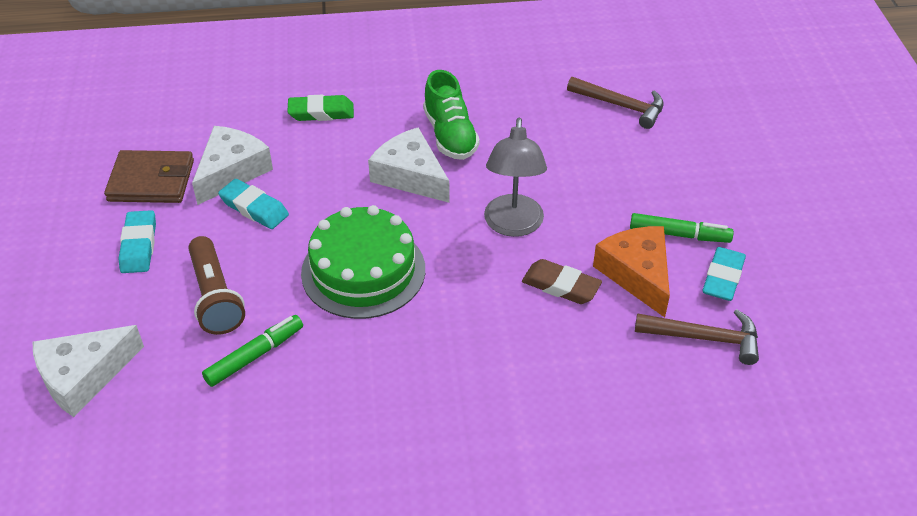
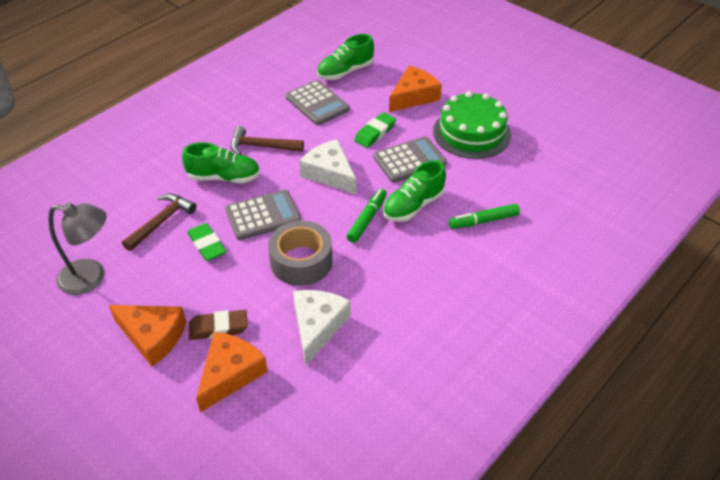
brown flashlight: 1 -> 0
brown wallet: 1 -> 0
green eraser: 1 -> 2
green shoe: 1 -> 3
grey calculator: 0 -> 3
grey tape: 0 -> 1
orange cheese: 1 -> 3
turquoise eraser: 3 -> 0
white cheese: 3 -> 2

